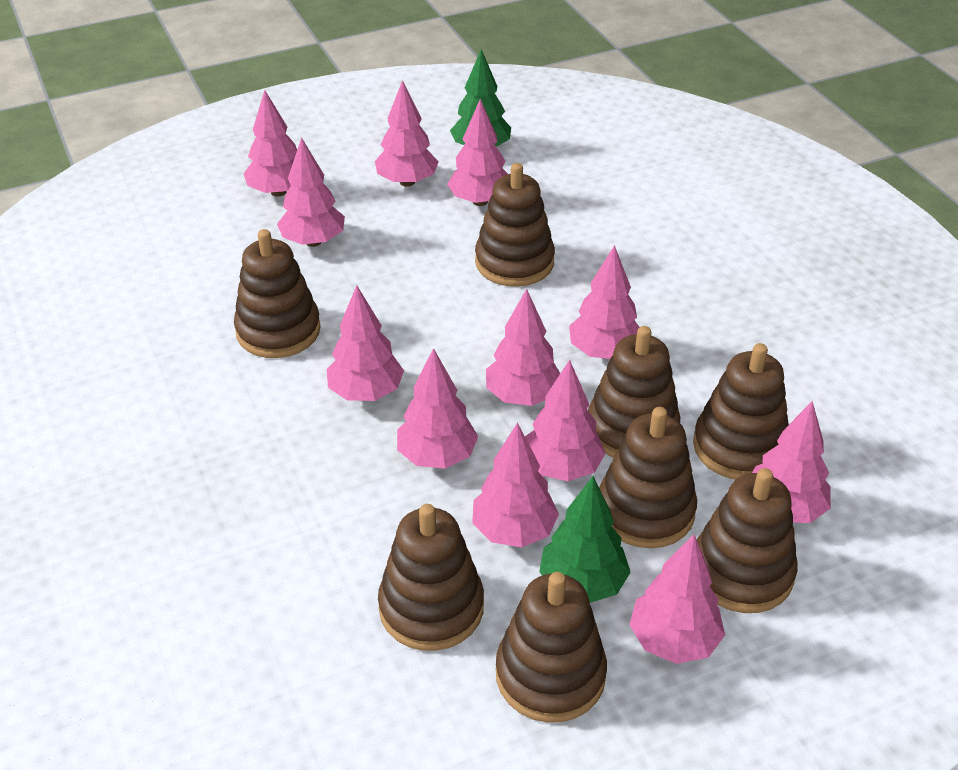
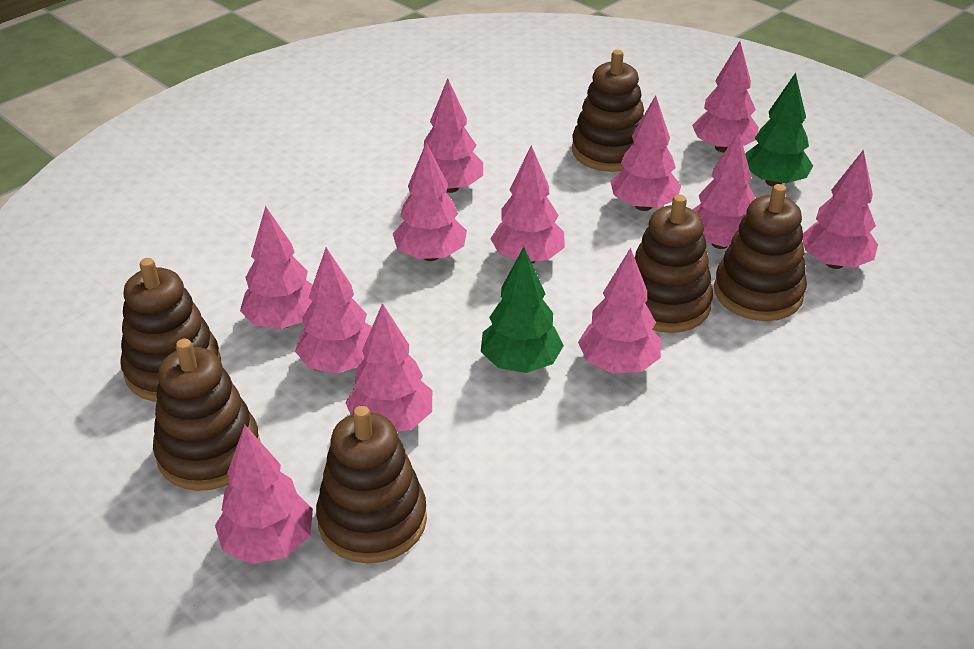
brown stacking toy: 8 -> 6

